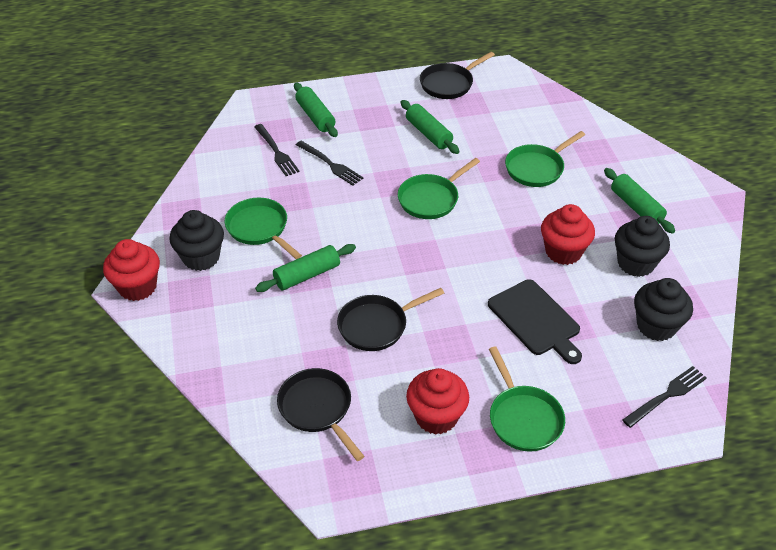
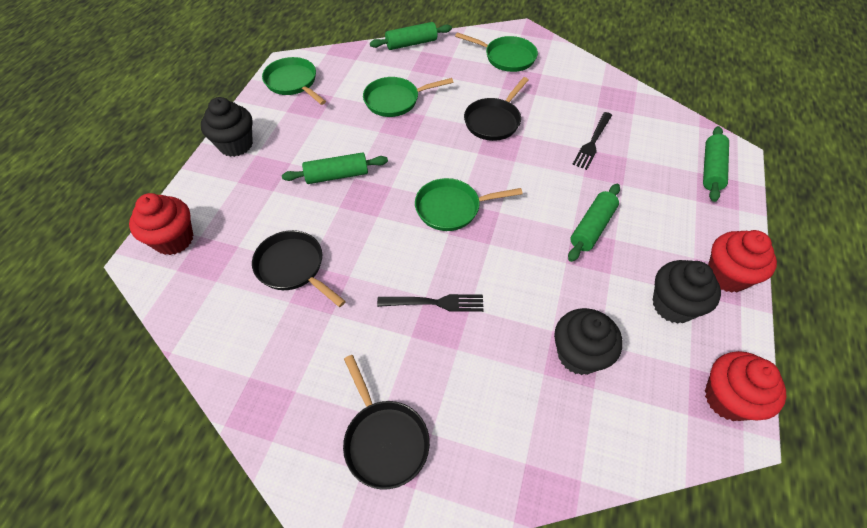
black cutting board: 1 -> 0
black fork: 3 -> 2

